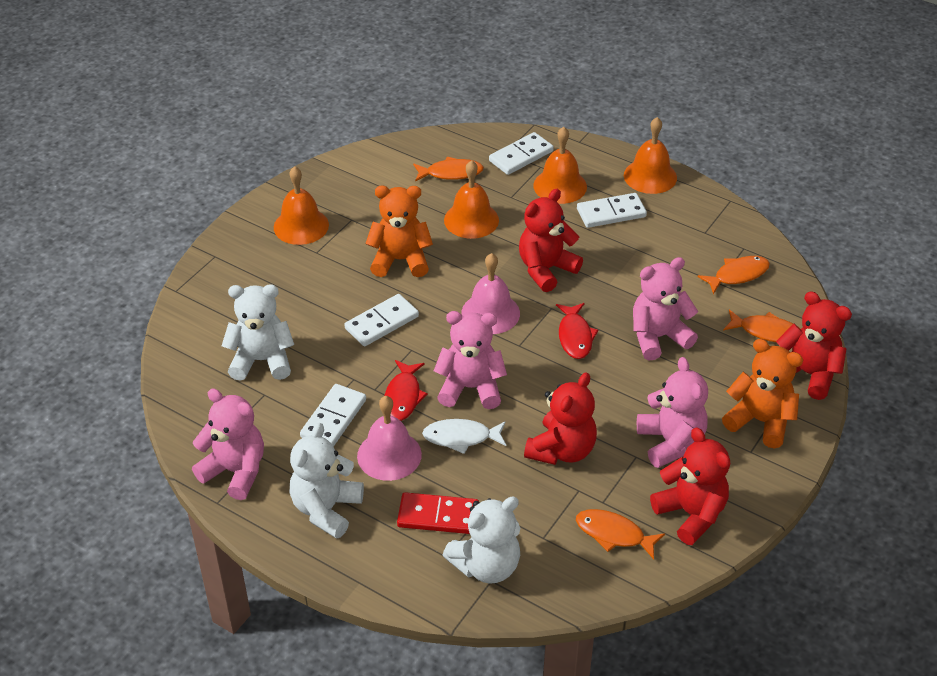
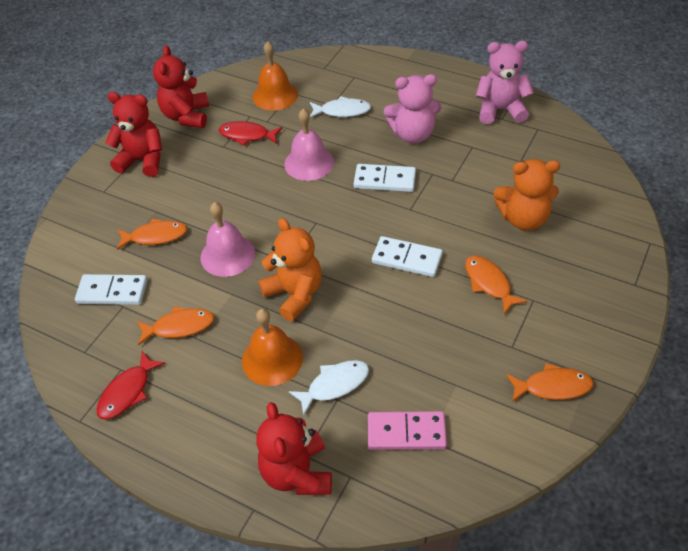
orange bell: 4 -> 2
pink domino: 0 -> 1
pink teddy bear: 4 -> 2
red domino: 1 -> 0
red teddy bear: 4 -> 3
white domino: 4 -> 3
white fish: 1 -> 2
white teddy bear: 3 -> 0

